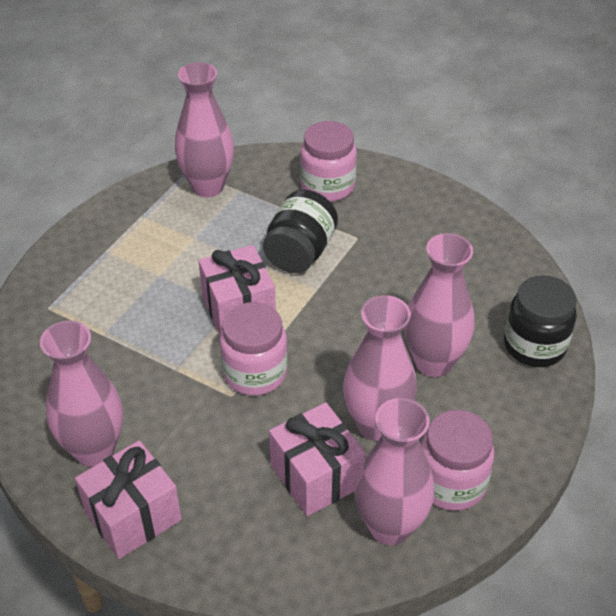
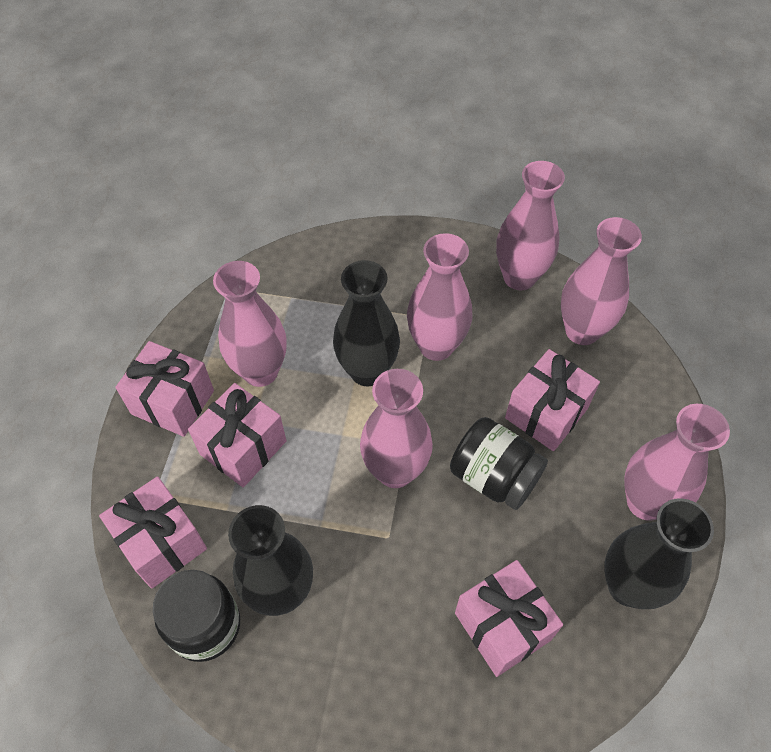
black vase: 0 -> 3
pink gift: 3 -> 5
pink jar: 3 -> 0
pink vase: 5 -> 6

